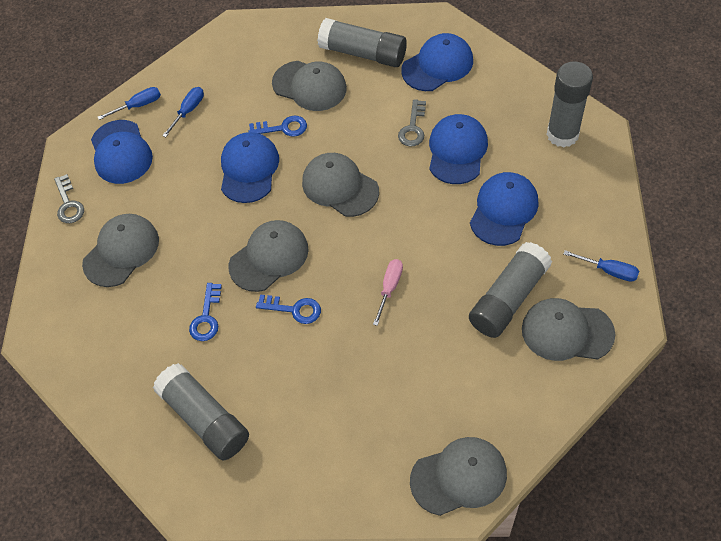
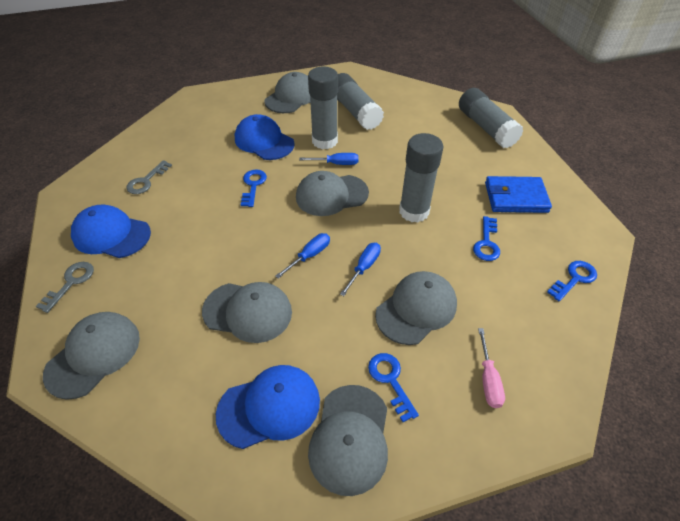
blue cap: 5 -> 3
blue key: 3 -> 4
blue wallet: 0 -> 1

